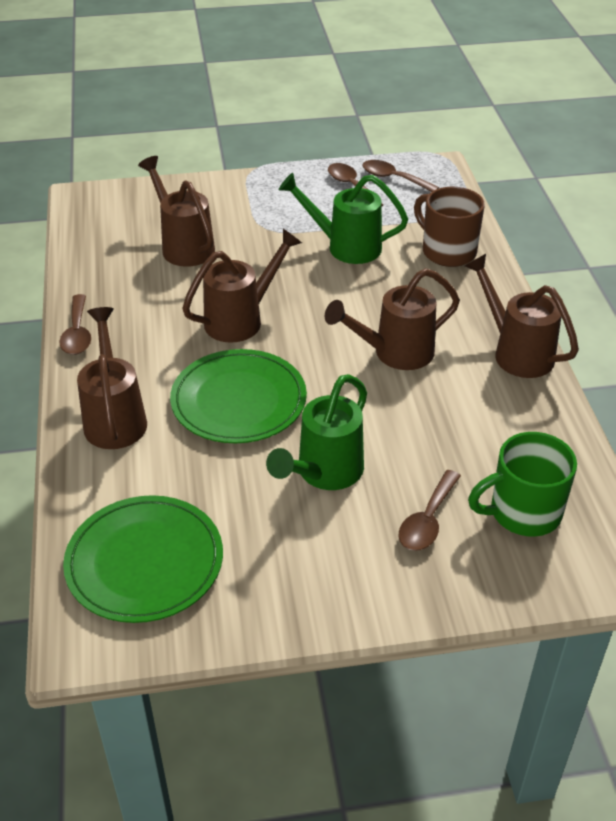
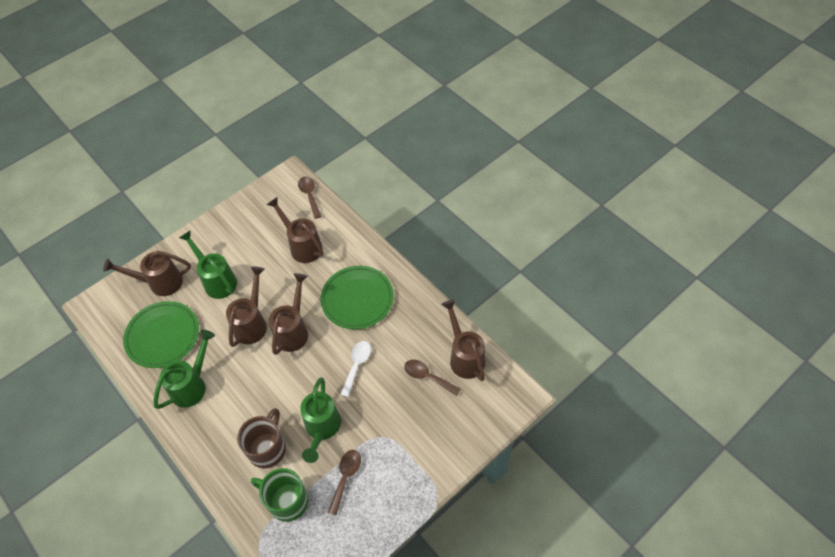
brown spoon: 4 -> 3
green watering can: 2 -> 3
white spoon: 0 -> 1

